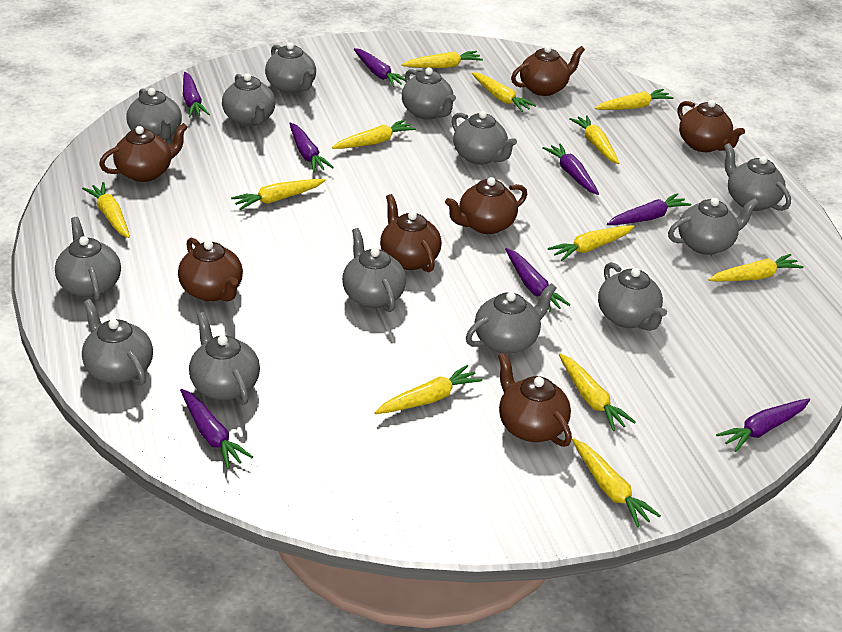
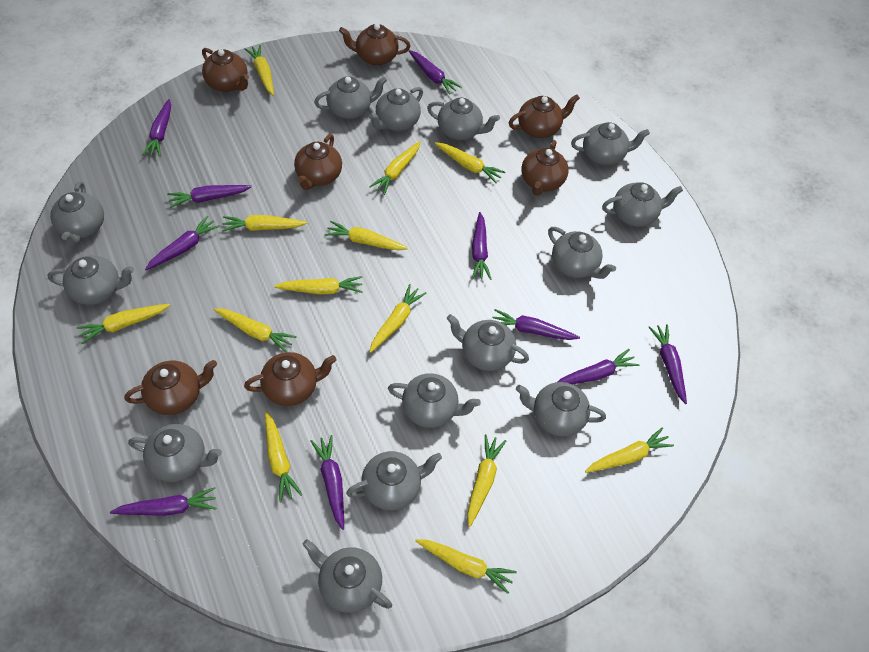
grey teapot: 13 -> 14
purple carrot: 8 -> 10
yellow carrot: 12 -> 13

